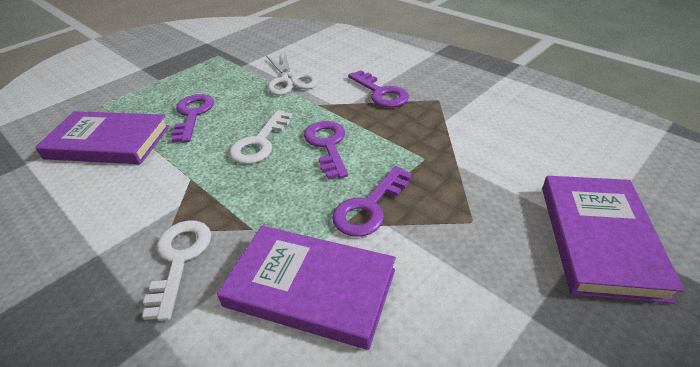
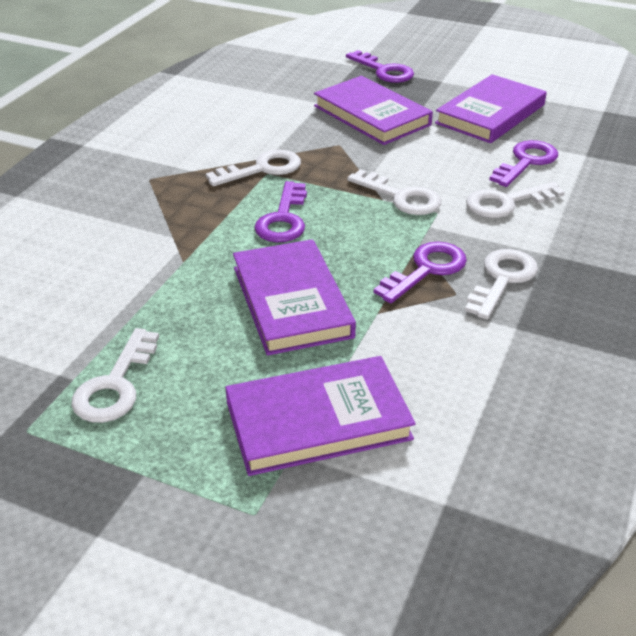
purple book: 3 -> 4
white key: 2 -> 5
white scissors: 1 -> 0

